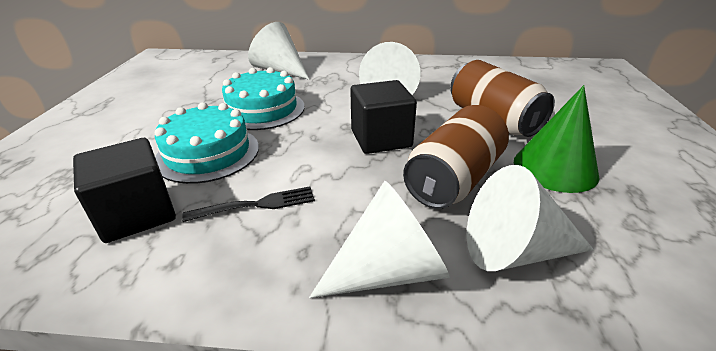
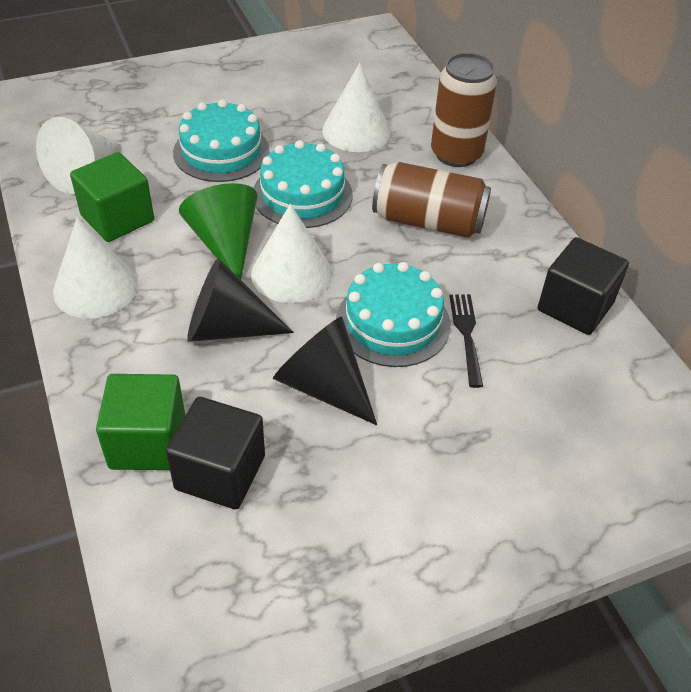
black cone: 0 -> 2
green cube: 0 -> 2
turquoise cake: 2 -> 3

